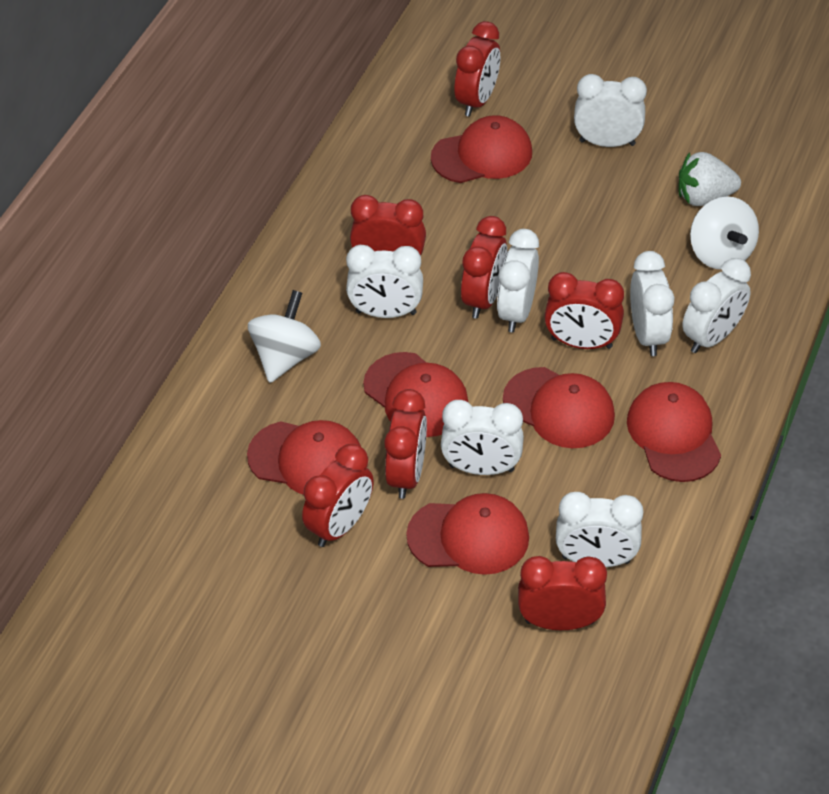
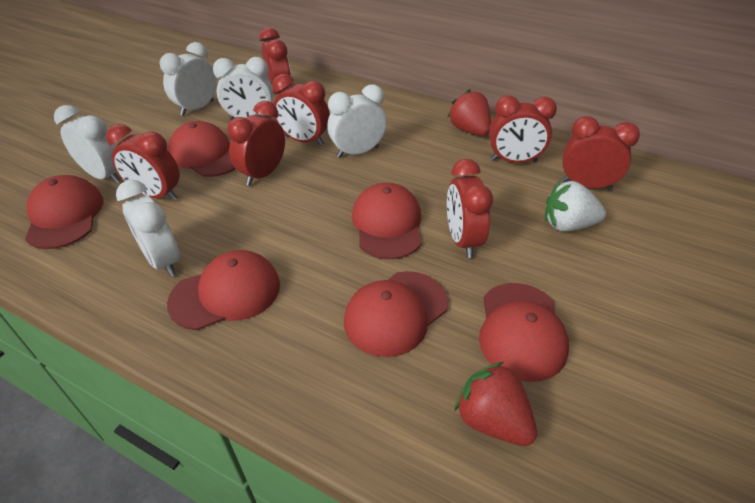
red strawberry: 0 -> 2
white clock: 7 -> 5
white spinning top: 2 -> 0

